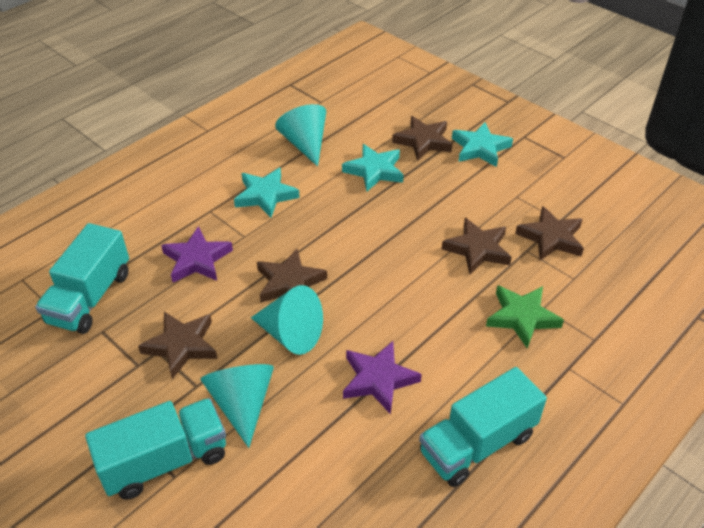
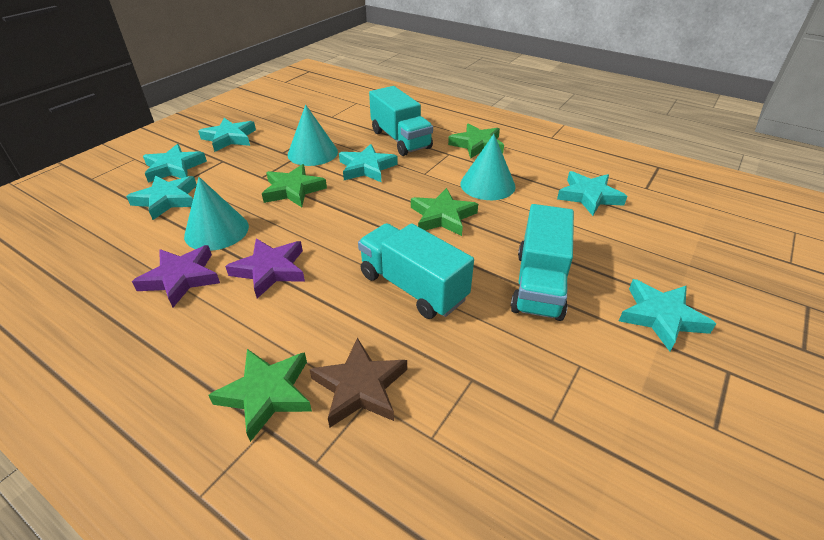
brown star: 5 -> 1
green star: 1 -> 4
turquoise star: 3 -> 6

